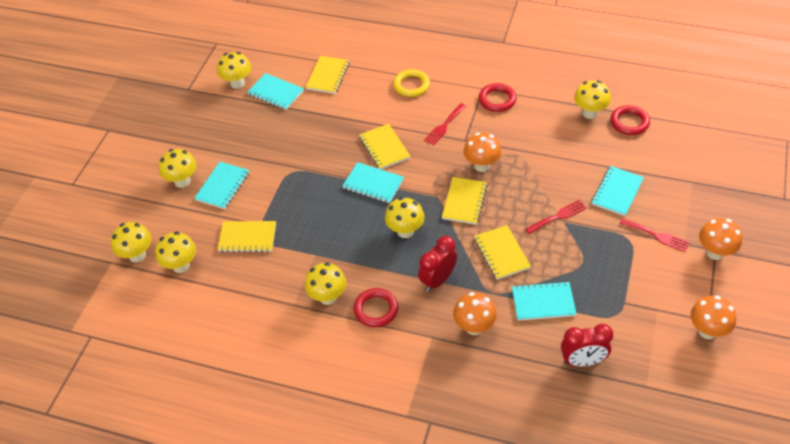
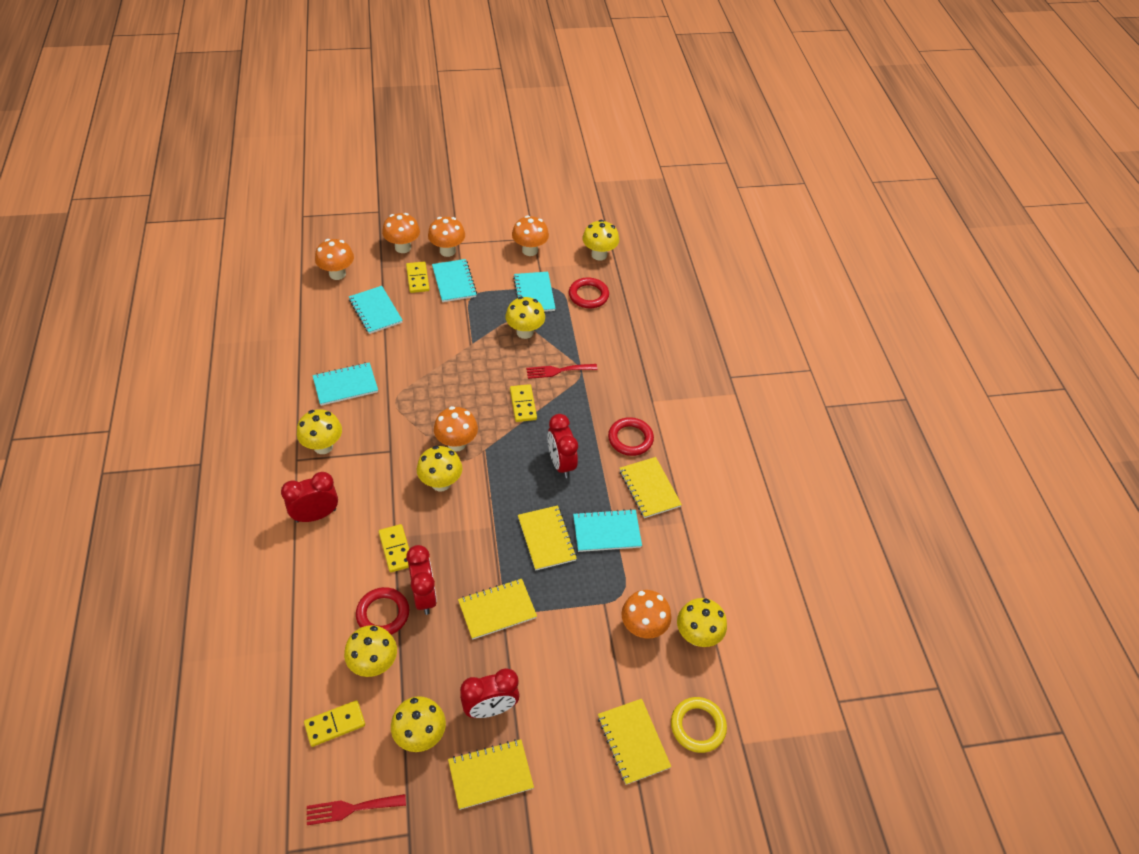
orange mushroom: 4 -> 6
red clock: 2 -> 4
red fork: 3 -> 2
yellow domino: 0 -> 4

